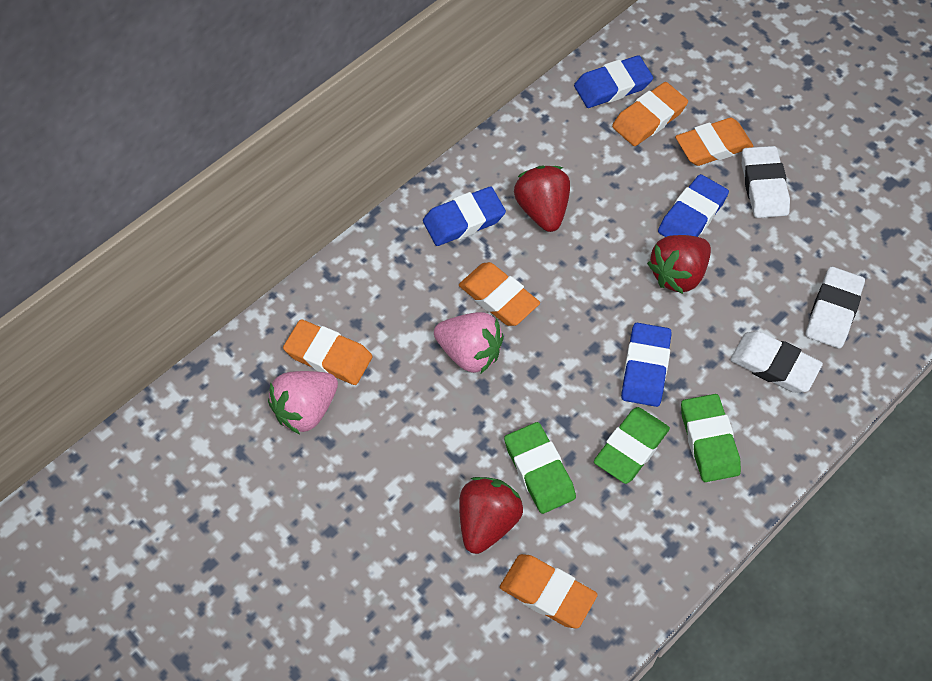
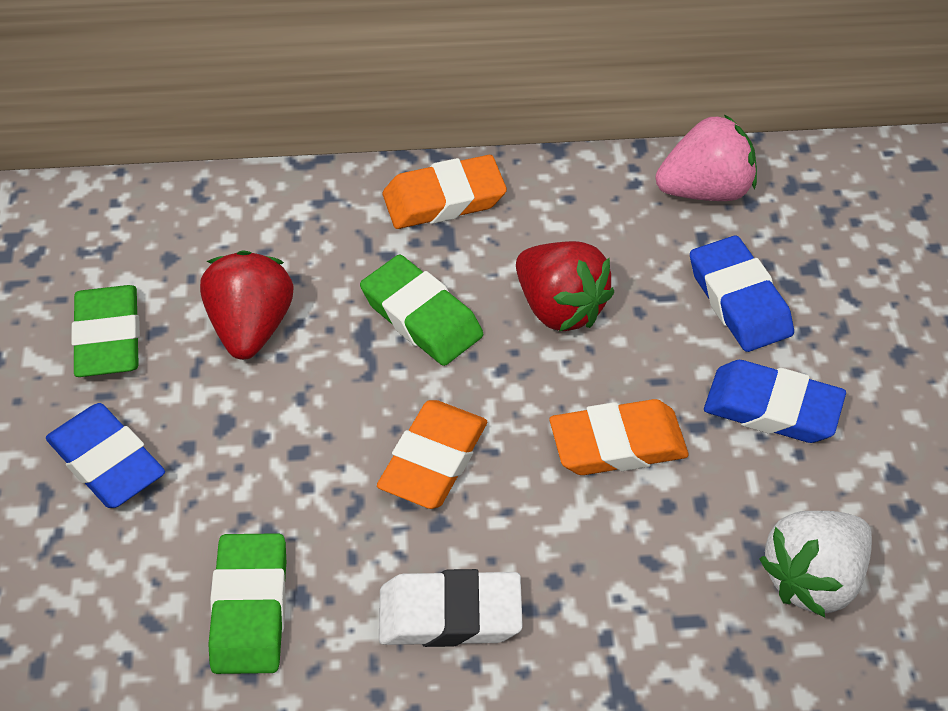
blue eraser: 4 -> 3
orange eraser: 5 -> 3
pink strawberry: 2 -> 1
red strawberry: 3 -> 2
white eraser: 3 -> 1
white strawberry: 0 -> 1

